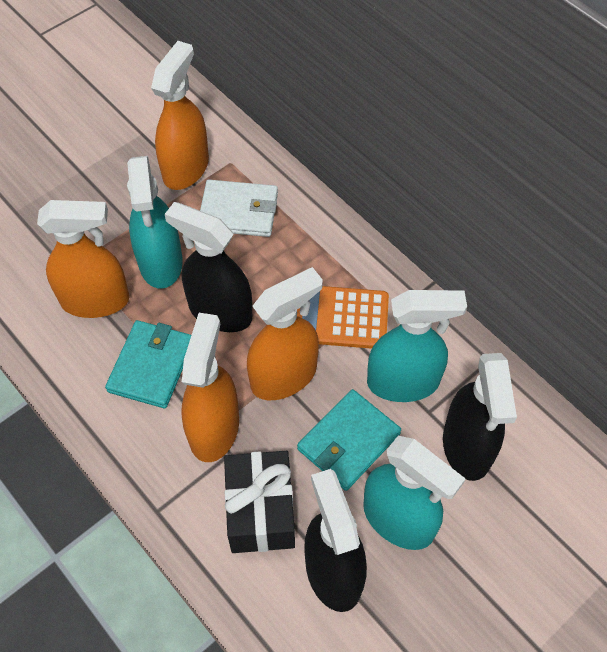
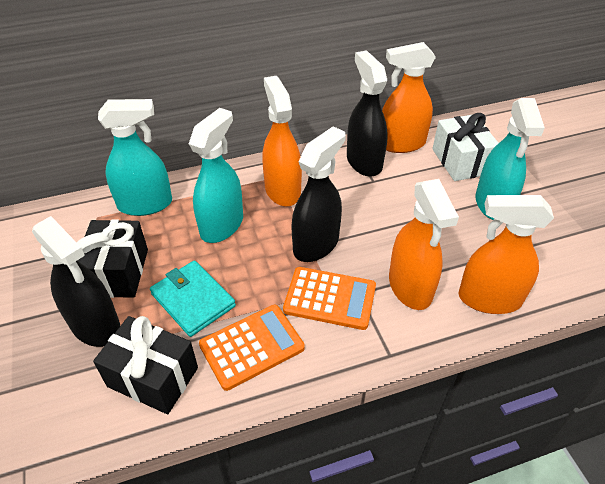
black gift: 1 -> 2
orange calculator: 1 -> 2
turquoise wallet: 2 -> 1
white gift: 0 -> 1
white wallet: 1 -> 0

